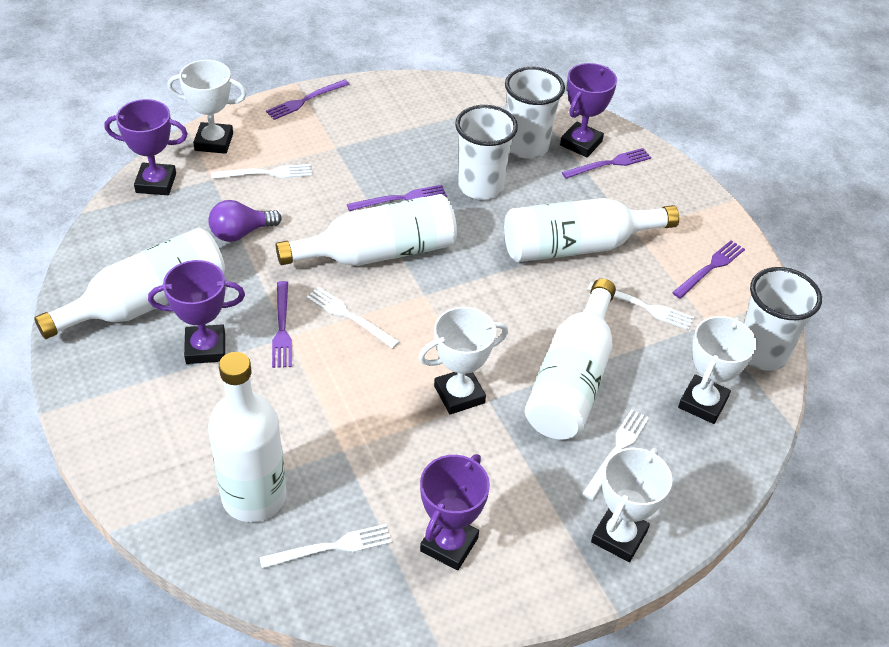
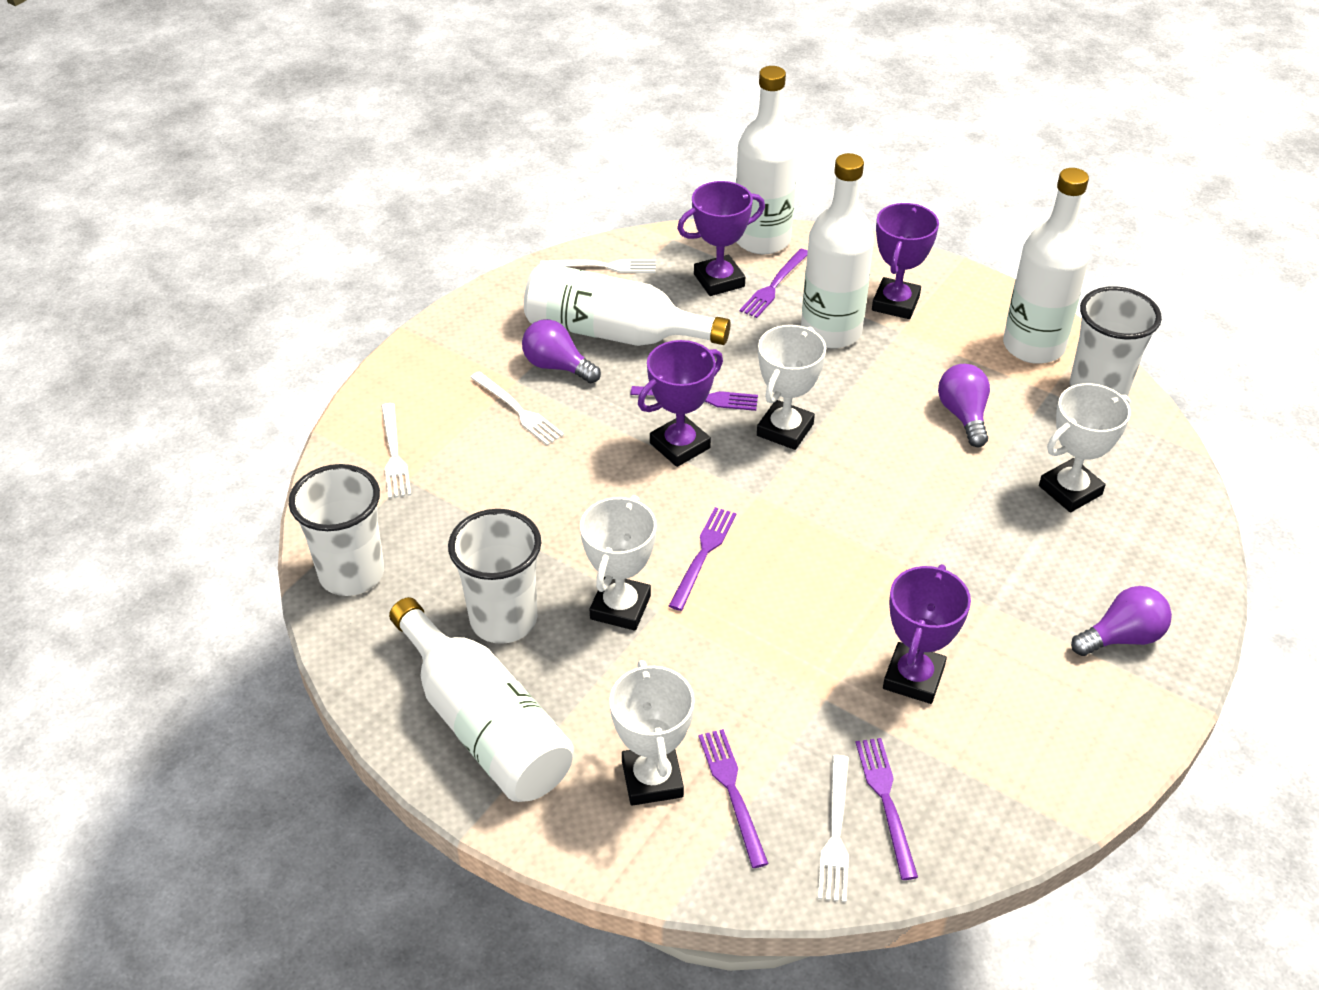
purple light bulb: 1 -> 3
white fork: 5 -> 4

